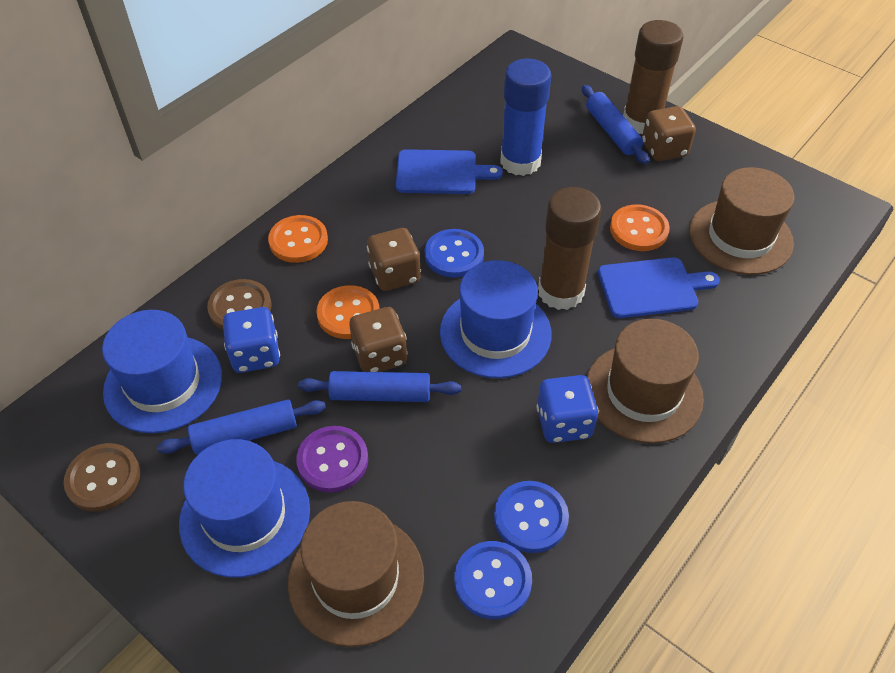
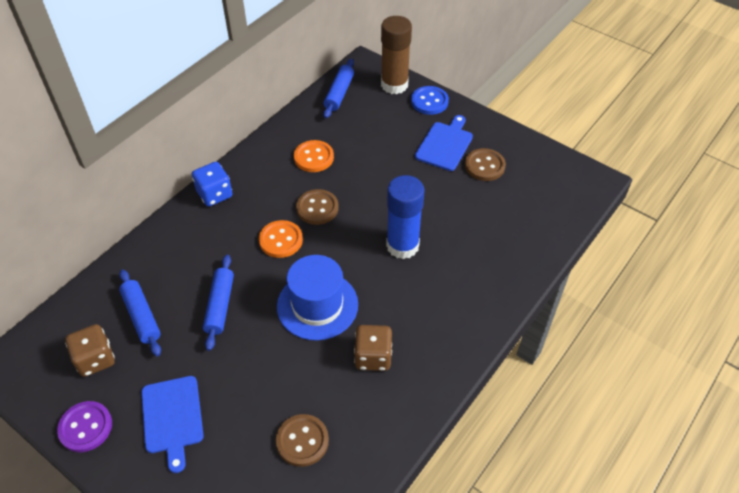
blue button: 3 -> 1
blue dice: 2 -> 1
blue hat: 3 -> 1
brown button: 2 -> 3
brown dice: 3 -> 2
brown glue stick: 2 -> 1
brown hat: 3 -> 0
orange button: 3 -> 2

